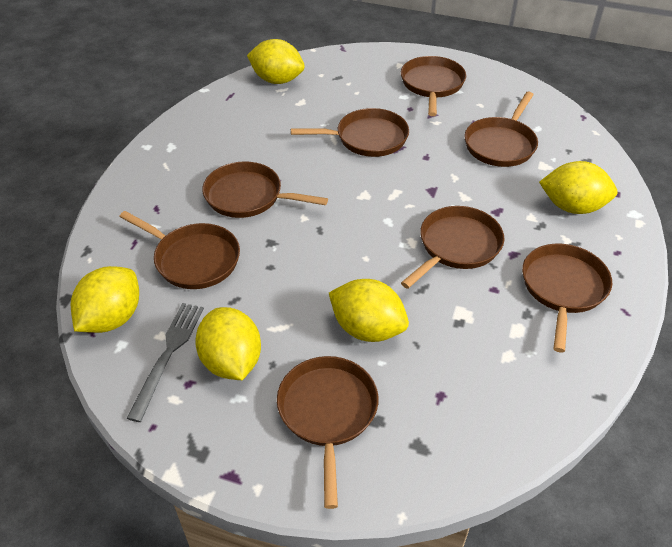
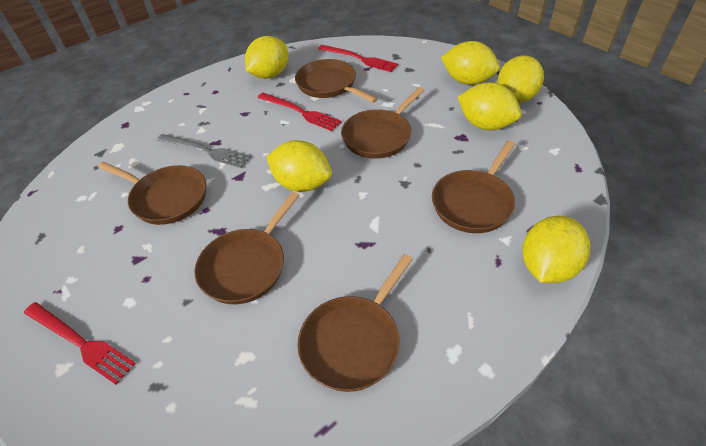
brown pan: 8 -> 6
red fork: 0 -> 3
yellow lemon: 5 -> 6

